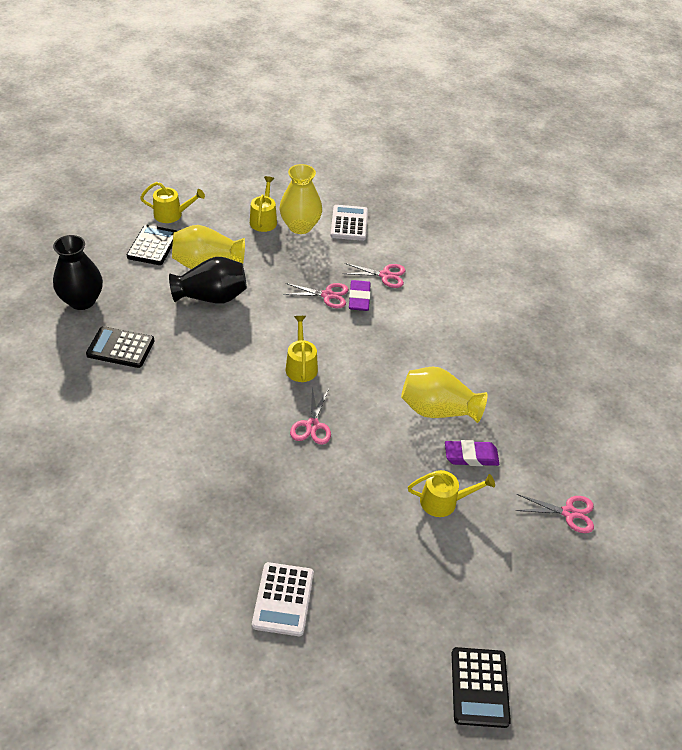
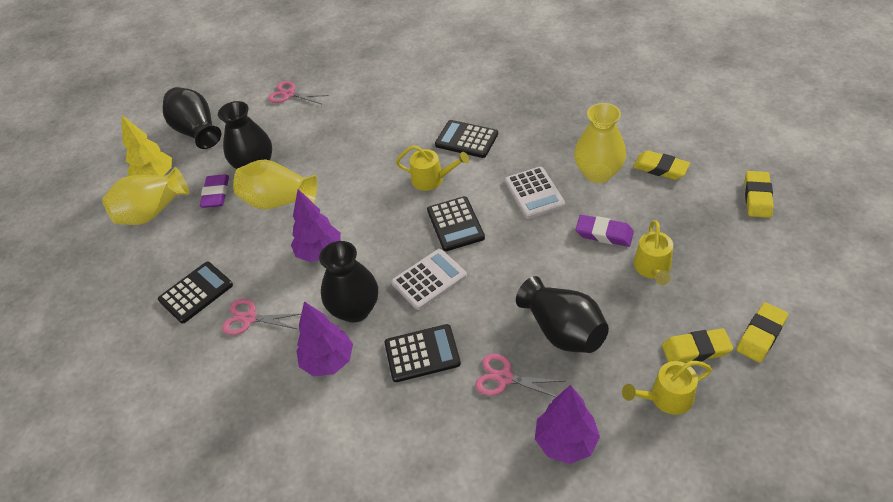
black calculator: 3 -> 4
black vase: 2 -> 4
pink scissors: 4 -> 3
purple tree: 0 -> 3
yellow eraser: 0 -> 4
yellow tree: 0 -> 1
yellow watering can: 4 -> 3

